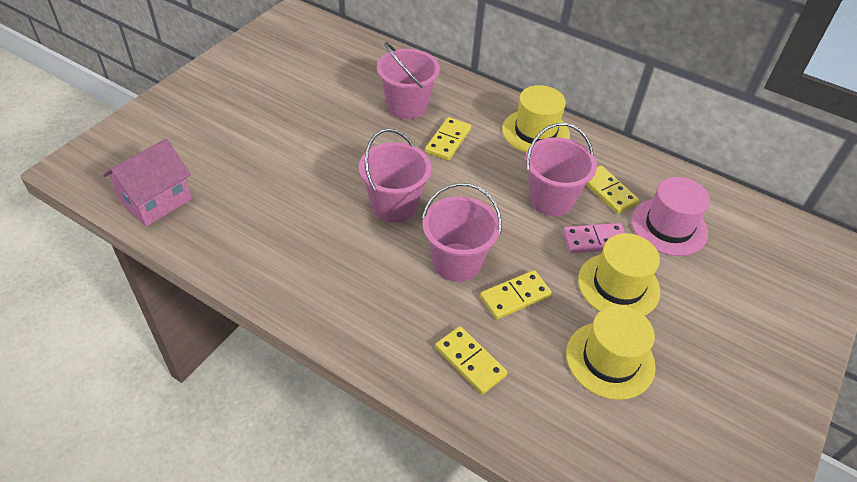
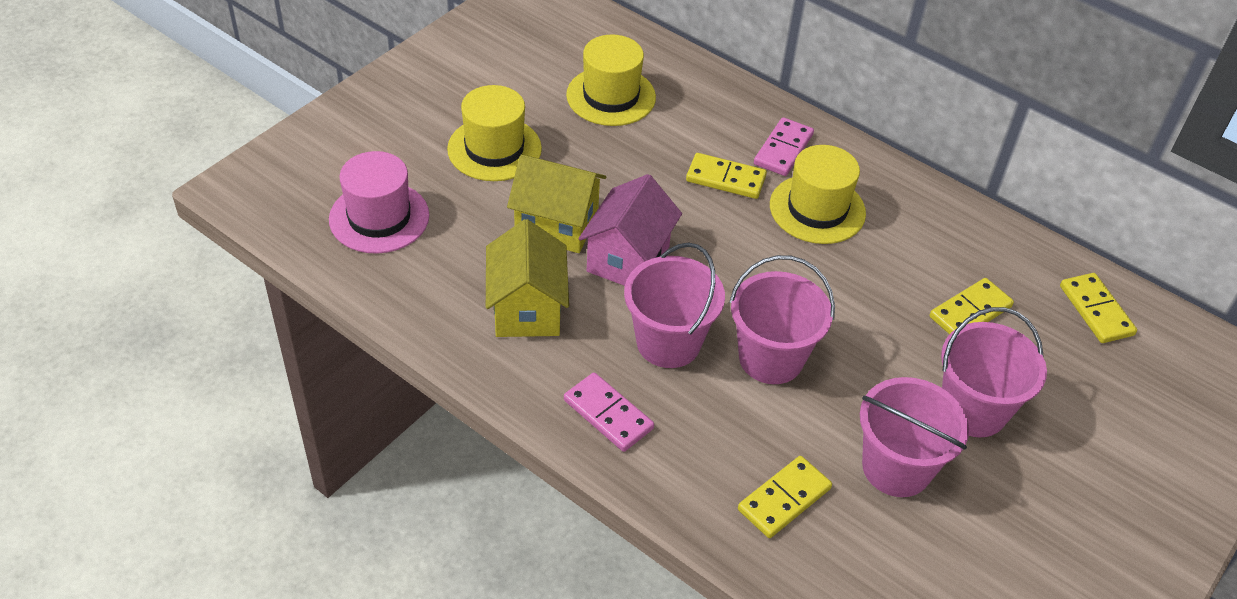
pink domino: 1 -> 2
yellow house: 0 -> 2

